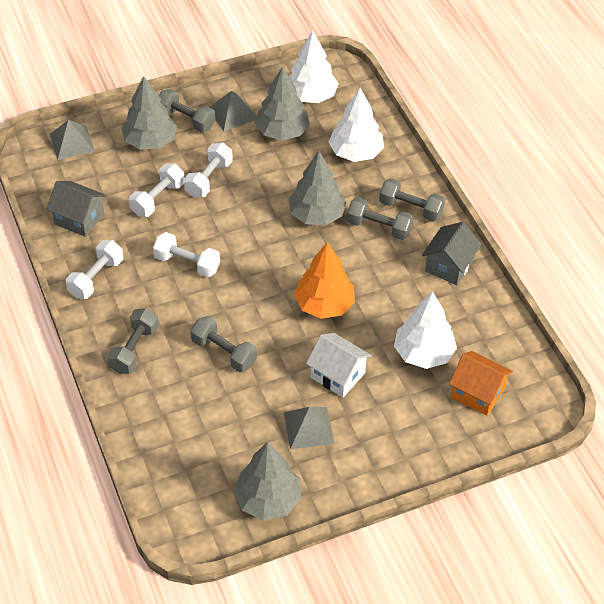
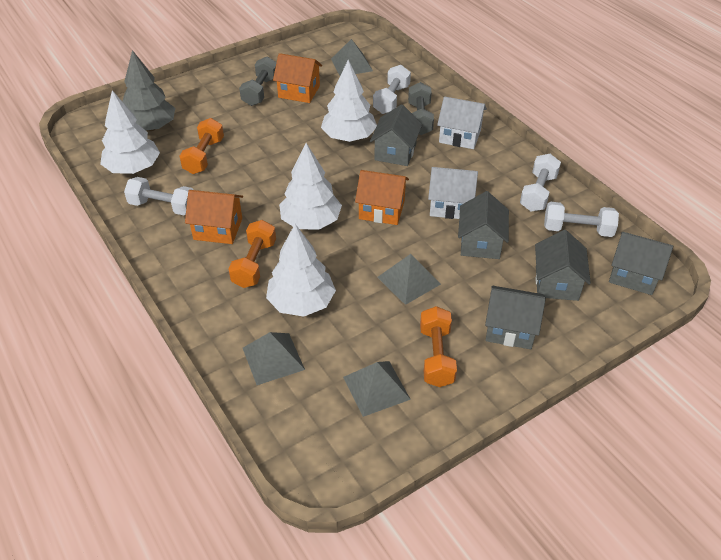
grey dumbbell: 5 -> 2
grey house: 2 -> 5
grey pyramid: 3 -> 4
grey tree: 4 -> 1
orange dumbbell: 0 -> 3
orange house: 1 -> 3
orange tree: 1 -> 0
white house: 1 -> 2
white tree: 3 -> 4

